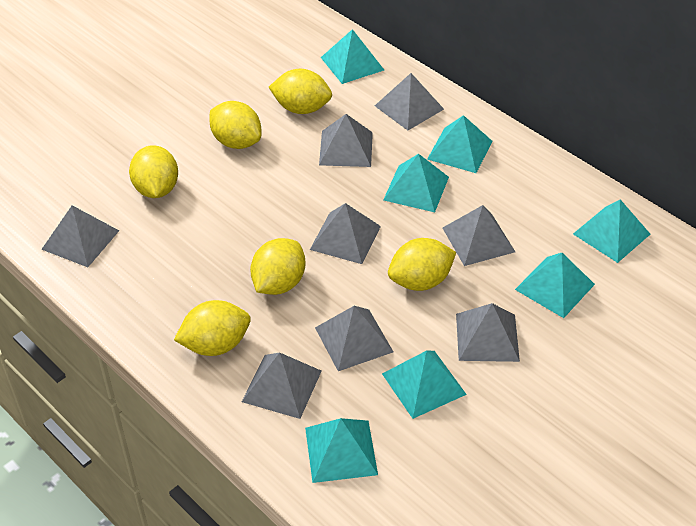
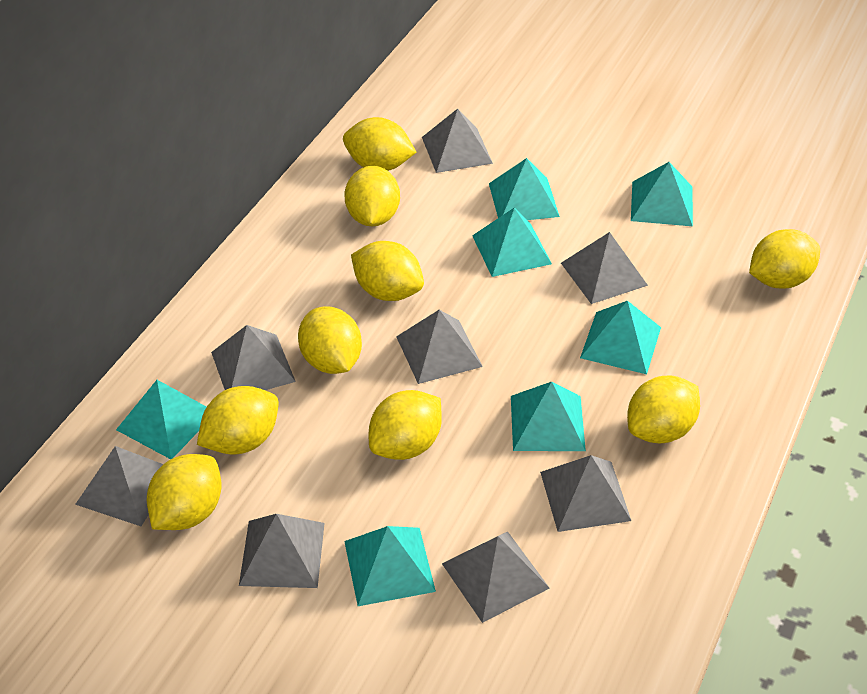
yellow lemon: 6 -> 9

